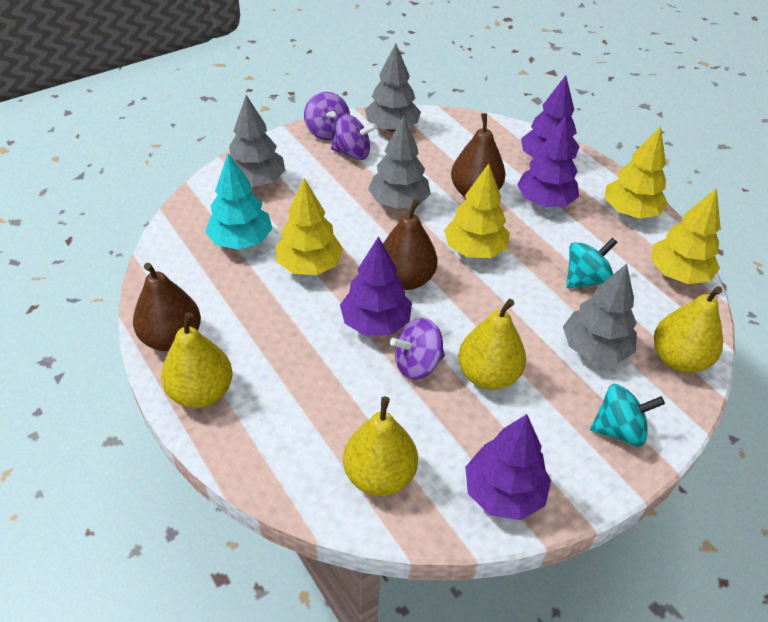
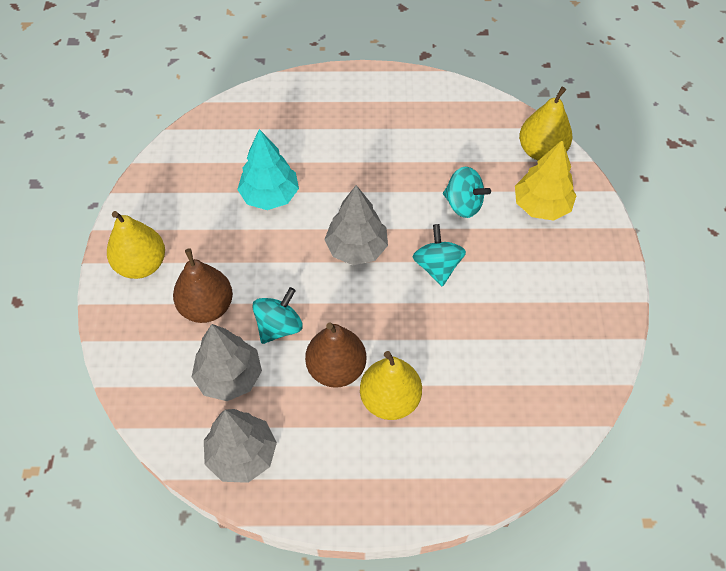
brown pear: 3 -> 2
grey tree: 4 -> 3
purple spinning top: 3 -> 0
purple tree: 4 -> 0
turquoise spinning top: 2 -> 3
yellow pear: 4 -> 3
yellow tree: 4 -> 1

